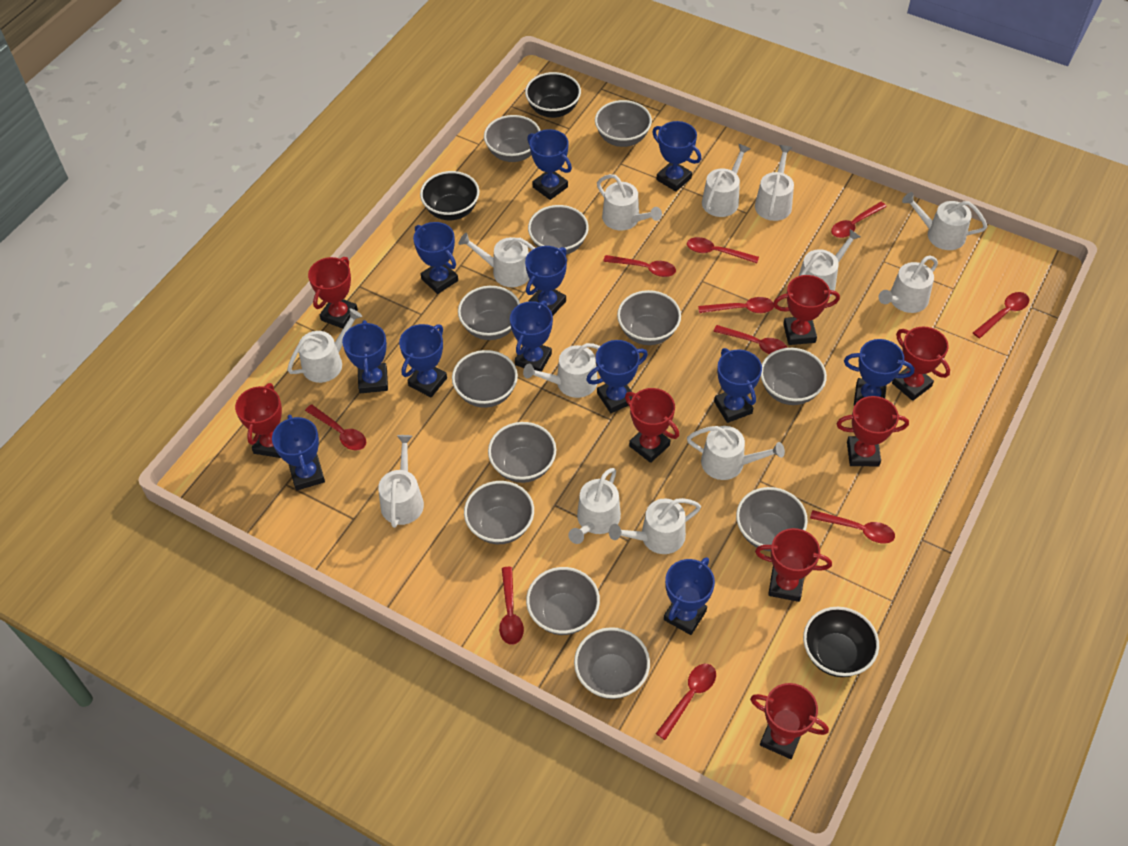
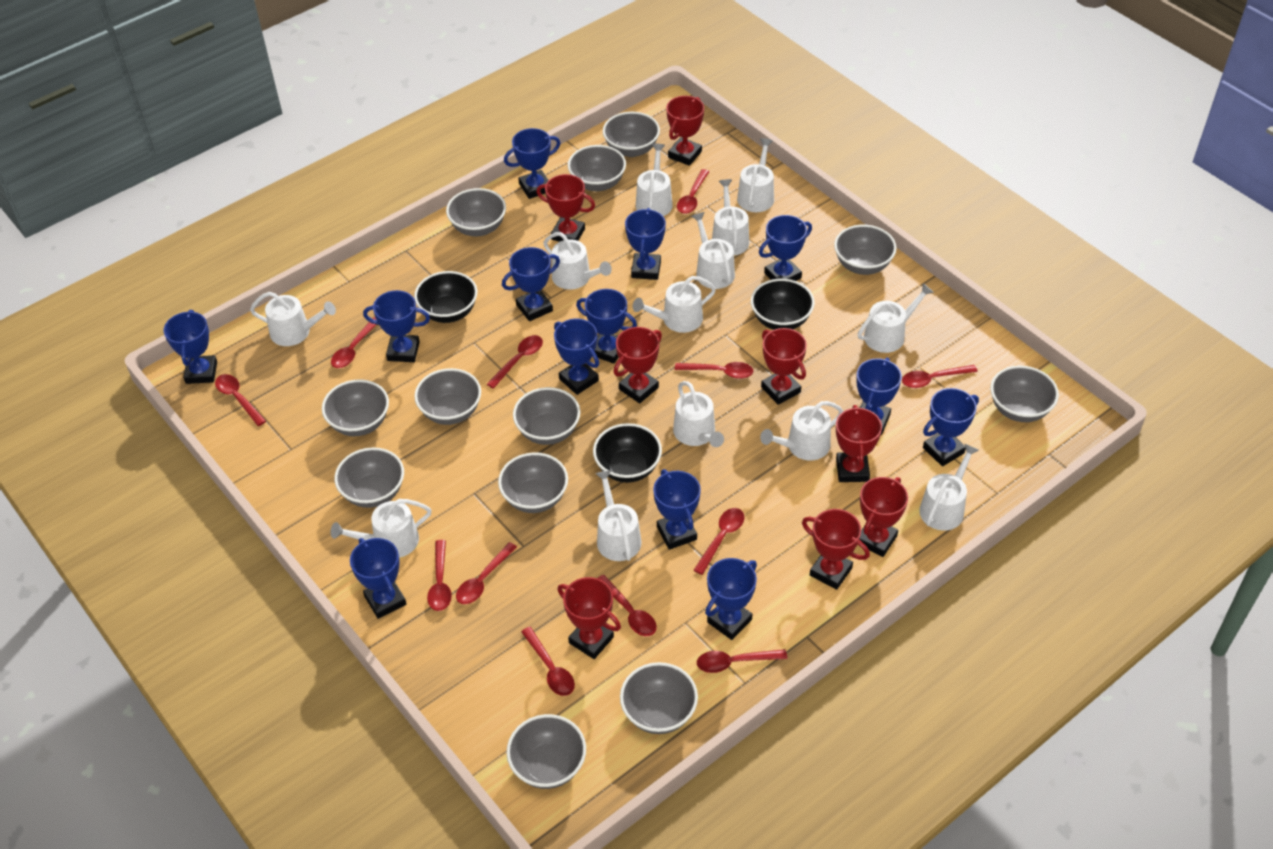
blue trophy: 12 -> 13
red spoon: 10 -> 12

